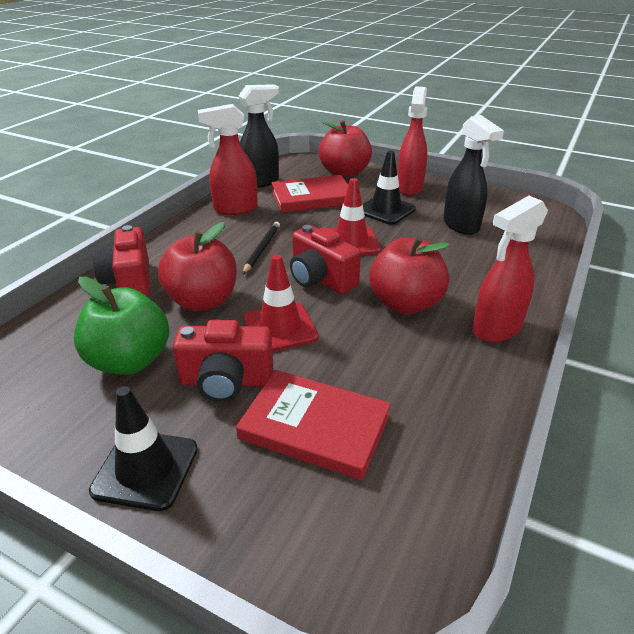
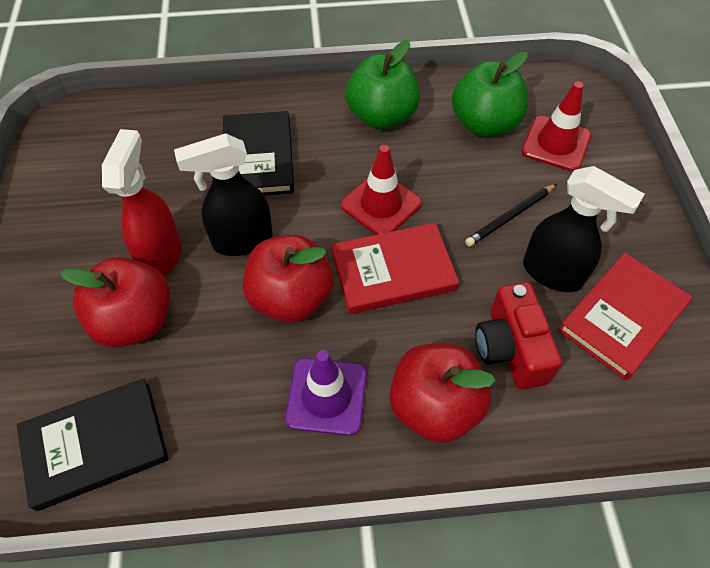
black book: 0 -> 2
black traffic cone: 2 -> 0
green apple: 1 -> 2
purple traffic cone: 0 -> 1
red camera: 3 -> 1
red spray bottle: 3 -> 1

